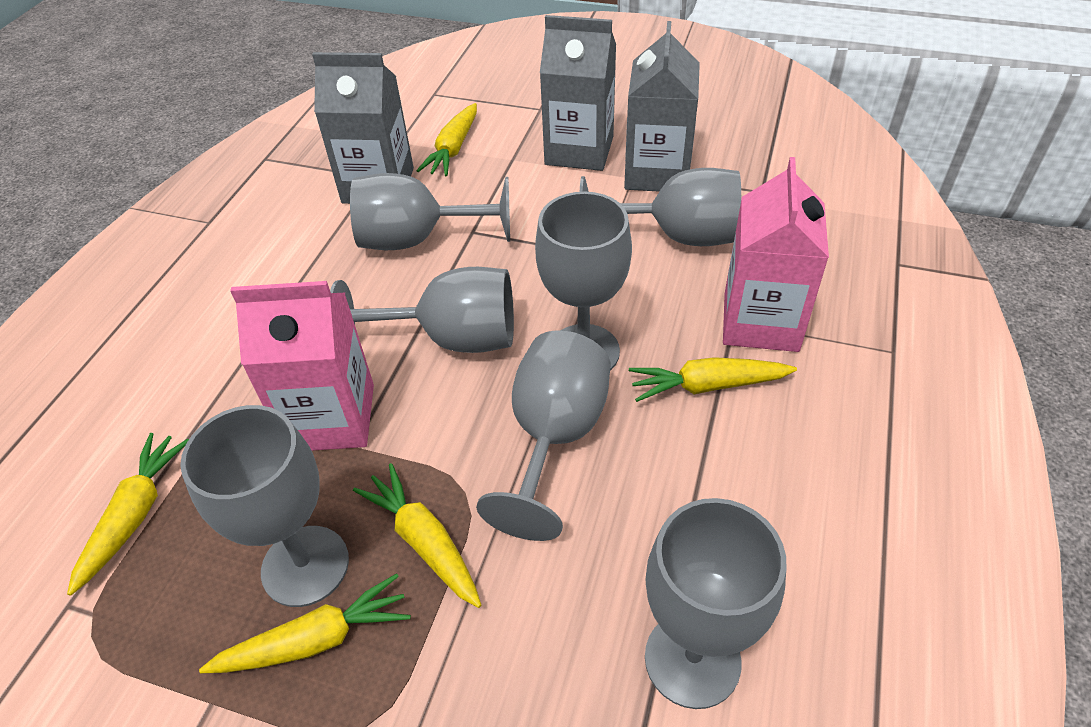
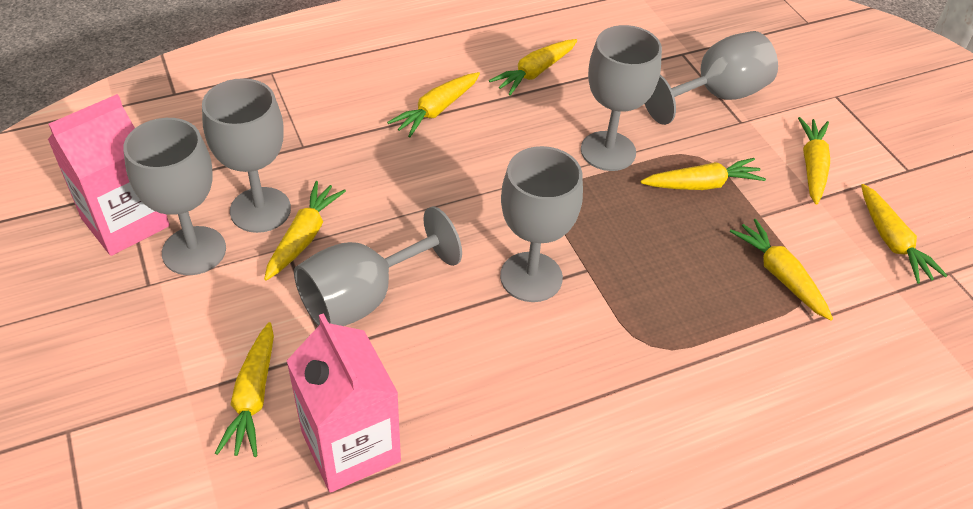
grey carton: 3 -> 0
grey goblet: 7 -> 6
yellow carrot: 5 -> 8

